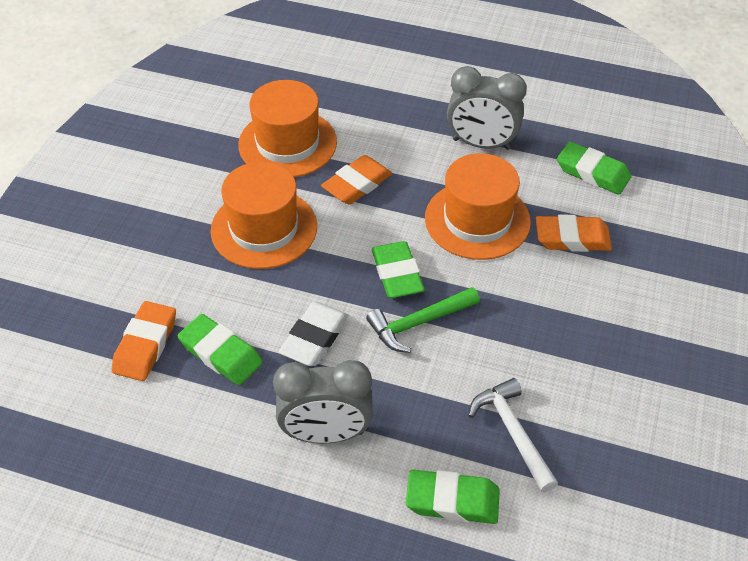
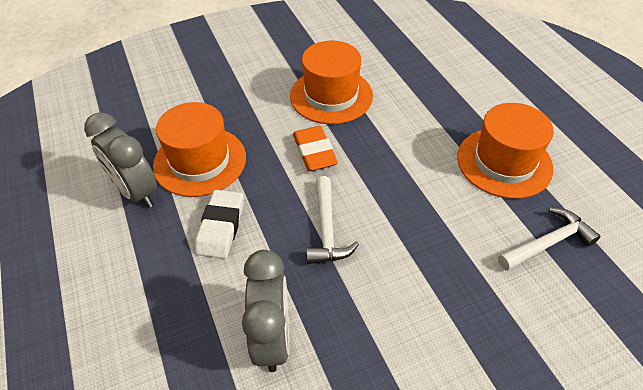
green eraser: 4 -> 0
green hammer: 1 -> 0
orange eraser: 3 -> 1
white hammer: 1 -> 2

